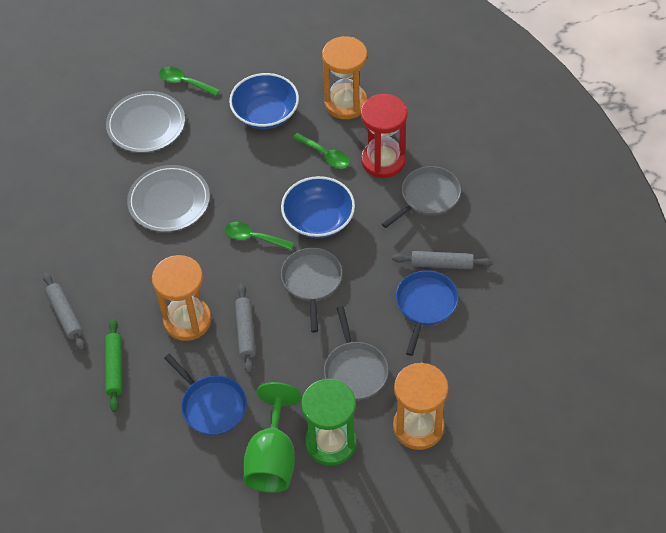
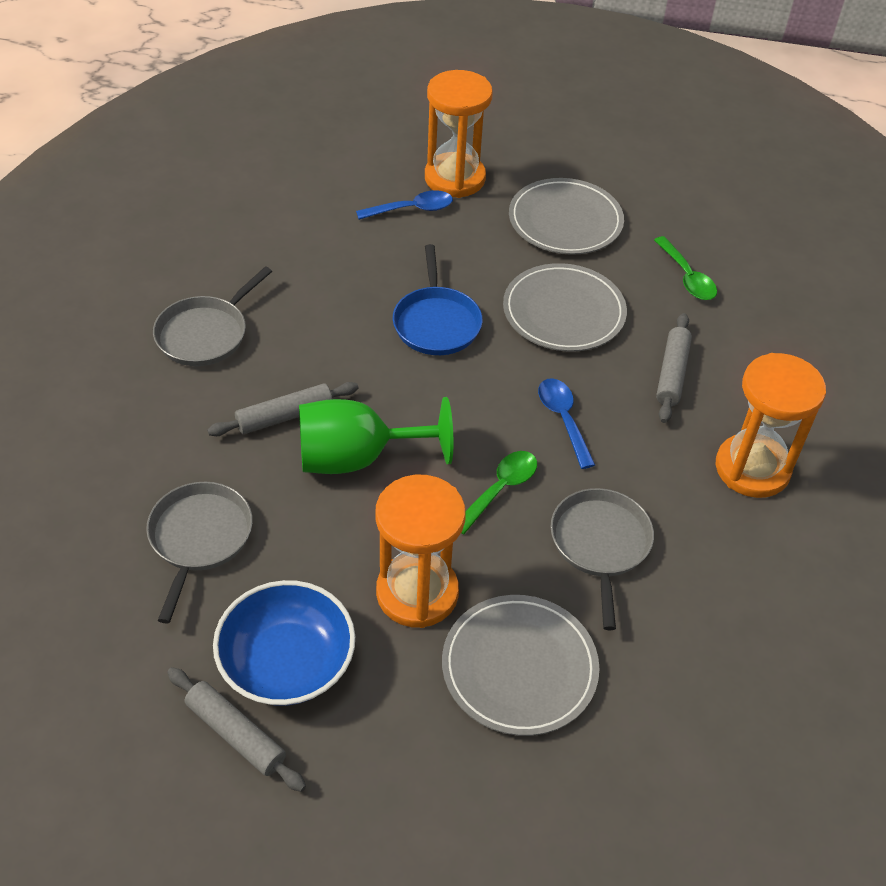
blue bowl: 2 -> 1
blue pan: 2 -> 1
blue spoon: 0 -> 2
green hourglass: 1 -> 0
green rolling pin: 1 -> 0
green spoon: 3 -> 2
grey plate: 2 -> 3
red hourglass: 1 -> 0

